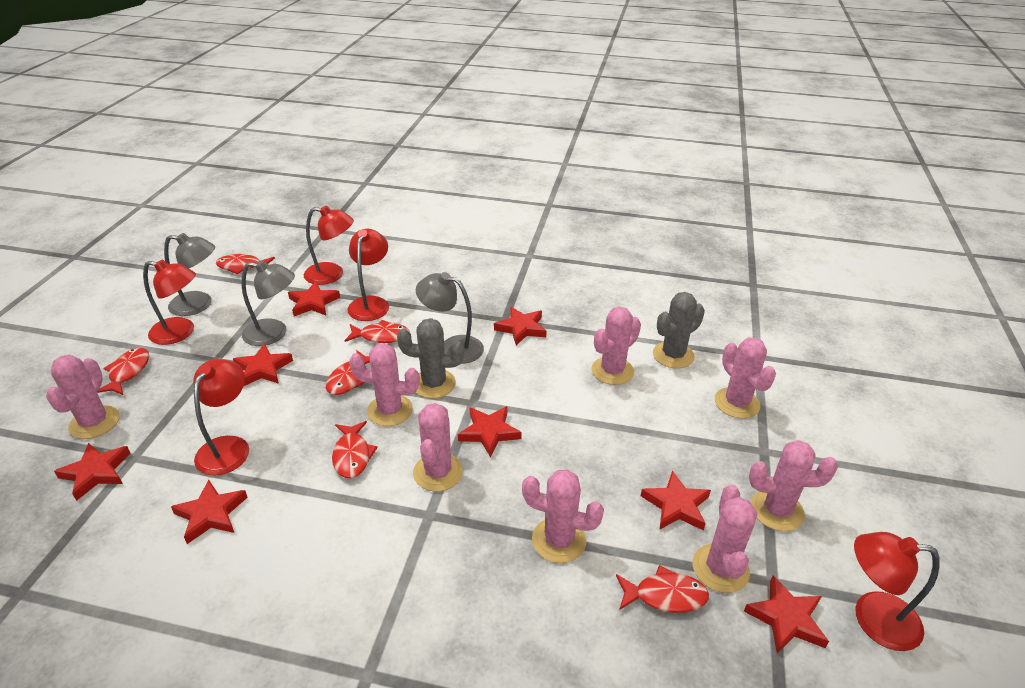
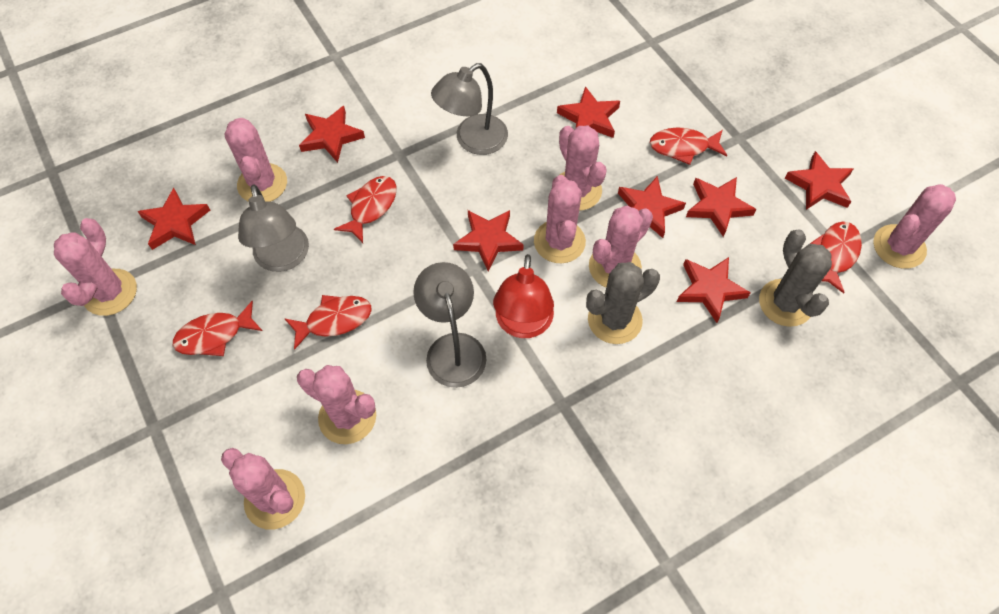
red fish: 6 -> 5
red lamp: 5 -> 1

